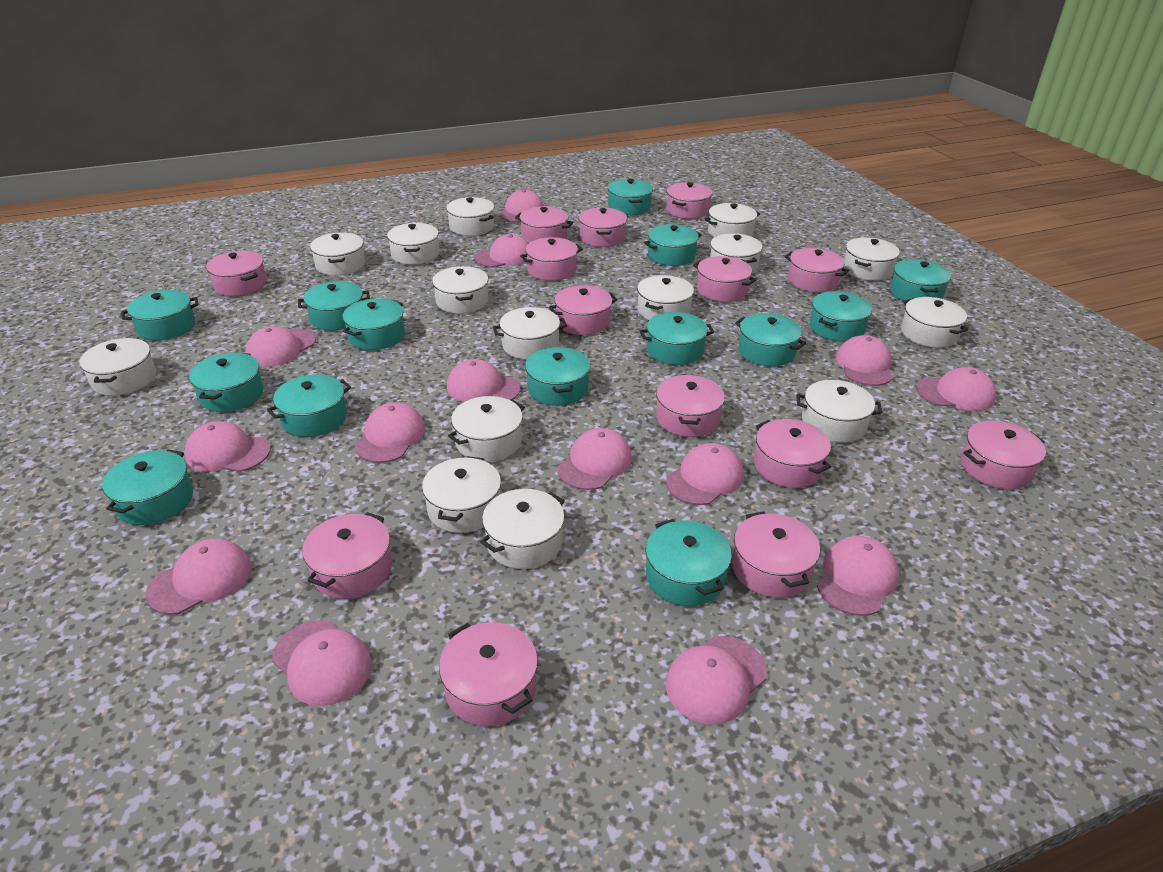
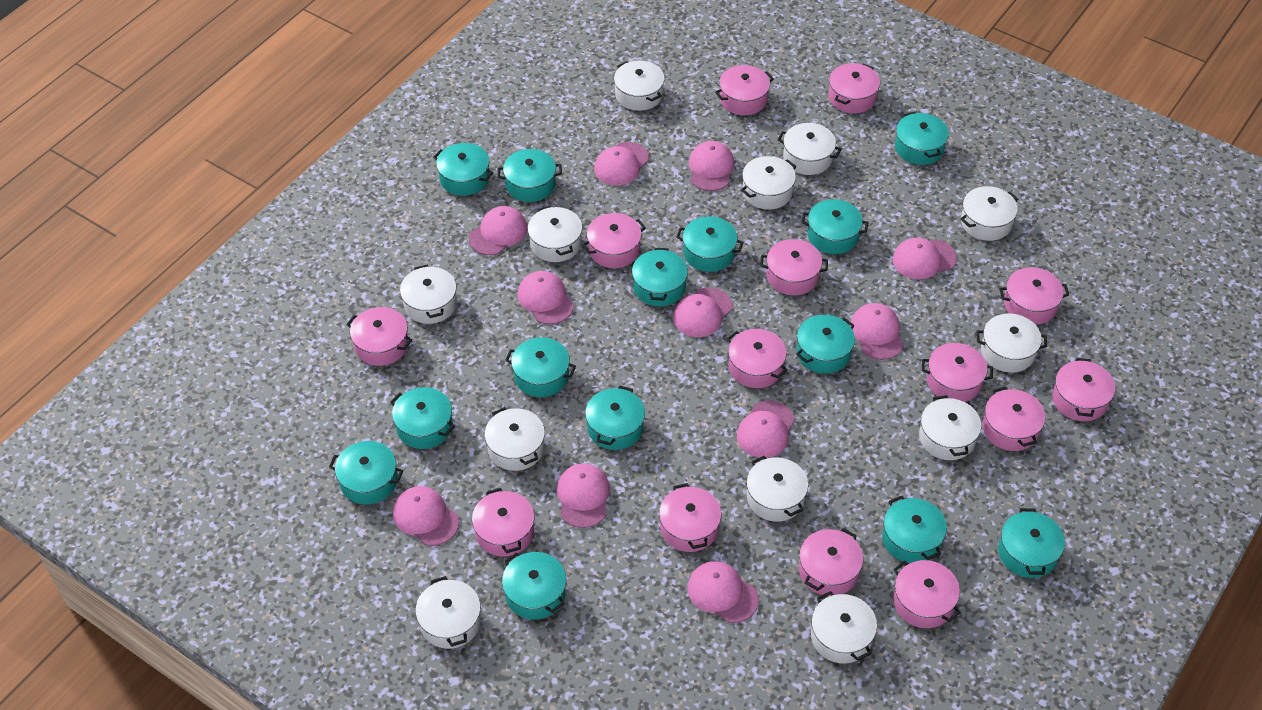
pink cap: 14 -> 11
white pot: 15 -> 12

